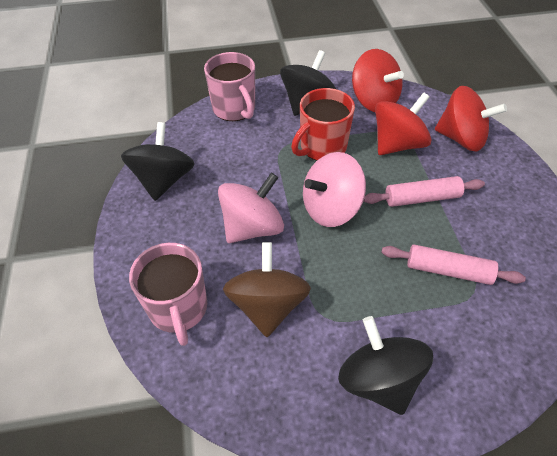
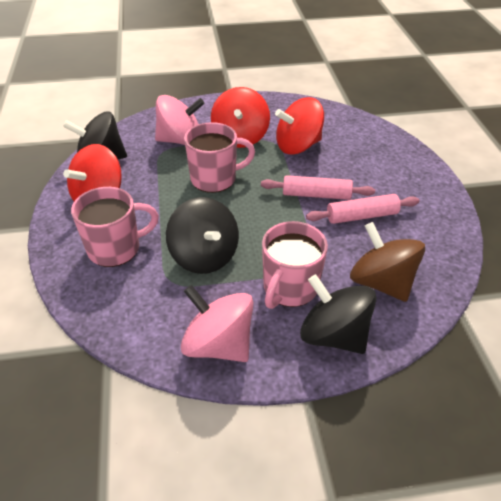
pink mug: 2 -> 3
red mug: 1 -> 0

